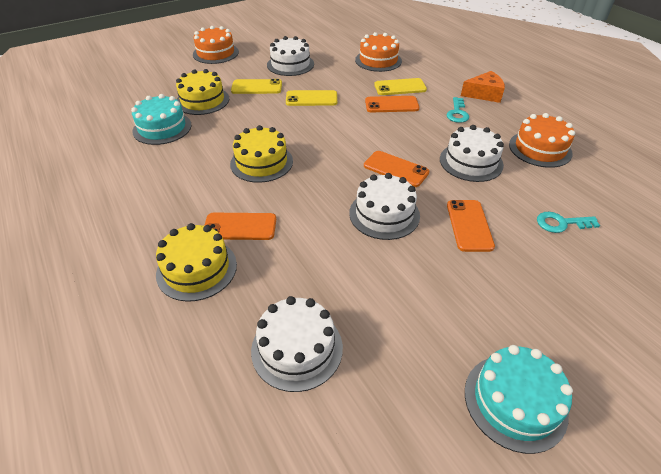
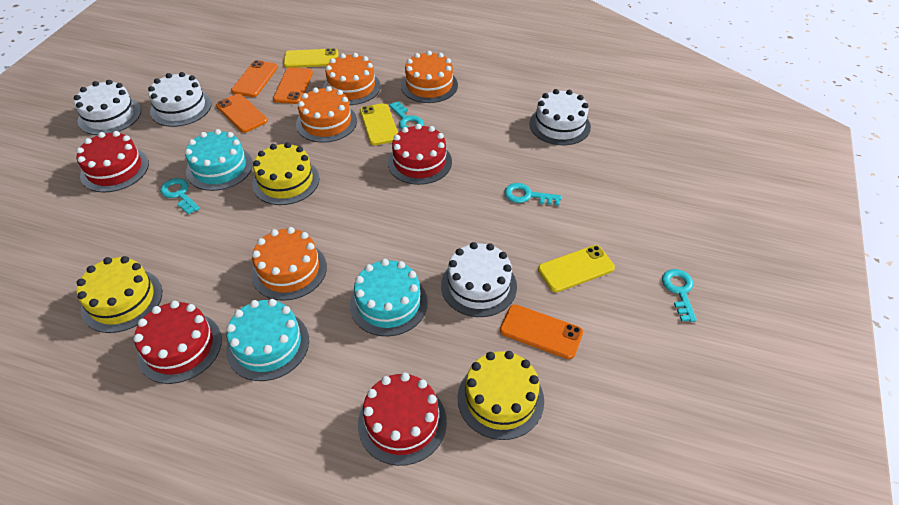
orange cake: 3 -> 4
orange cheese: 1 -> 0
red cake: 0 -> 4
turquoise cake: 2 -> 3
turquoise key: 2 -> 4

